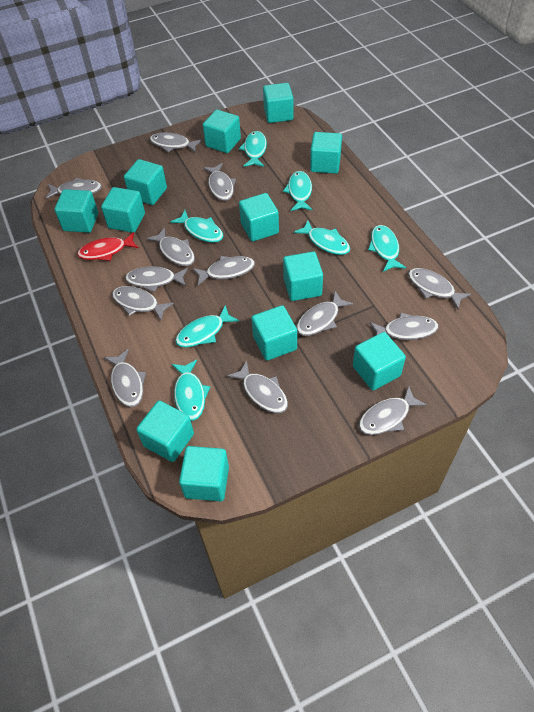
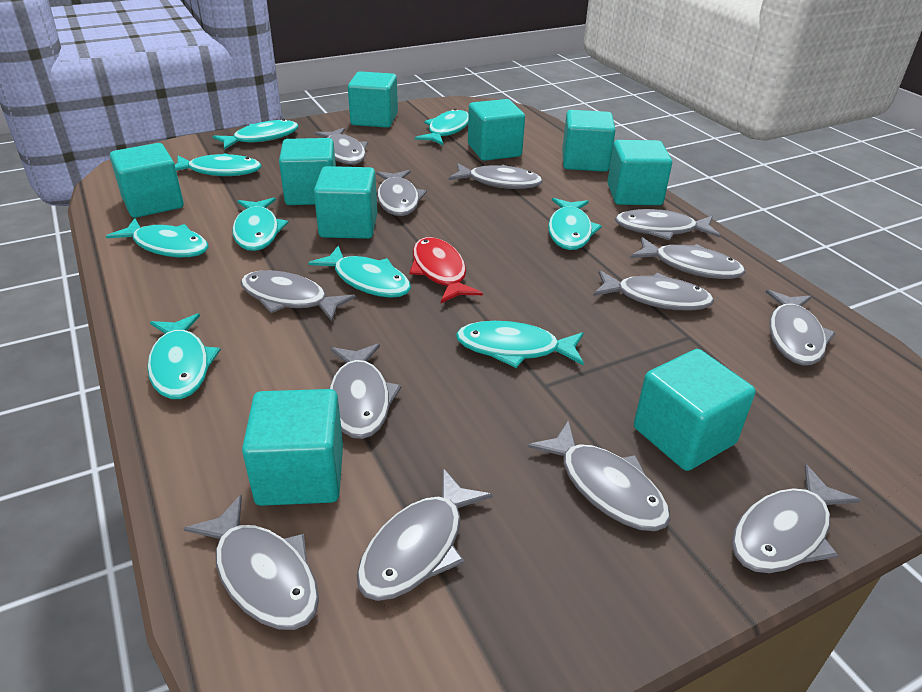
turquoise cube: 12 -> 9
turquoise fish: 7 -> 9

